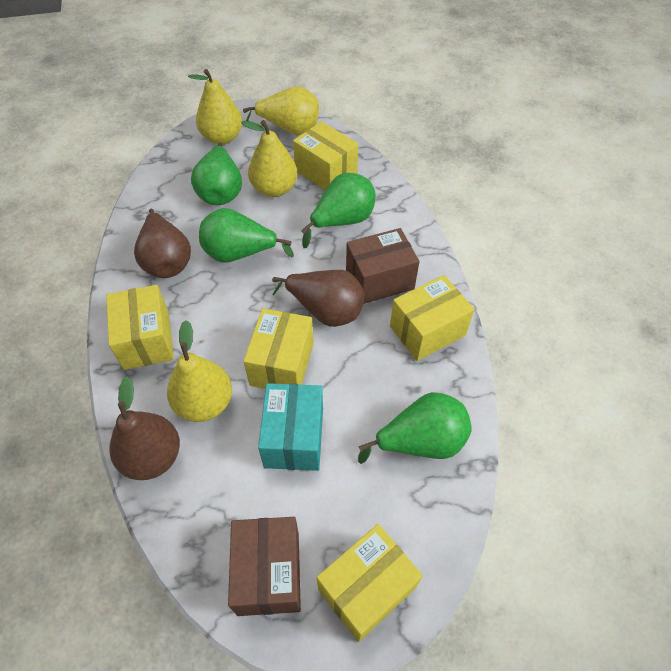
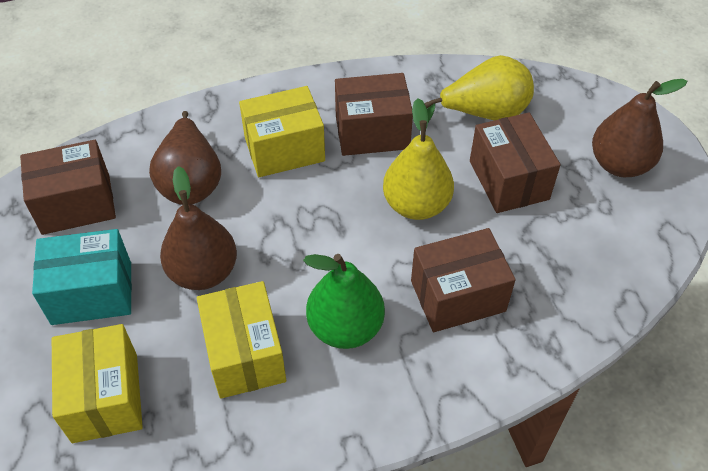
brown box: 2 -> 4
green pear: 4 -> 1
yellow box: 5 -> 3
yellow pear: 4 -> 2

